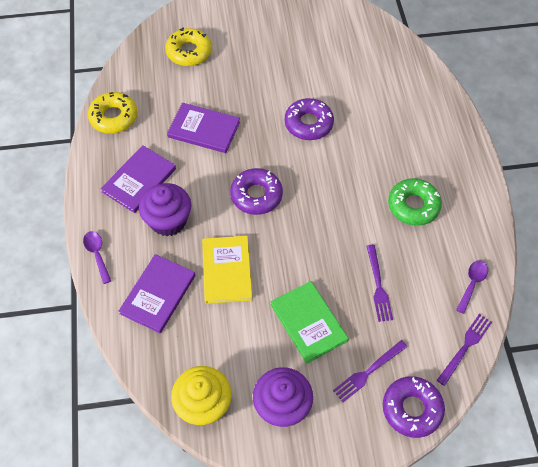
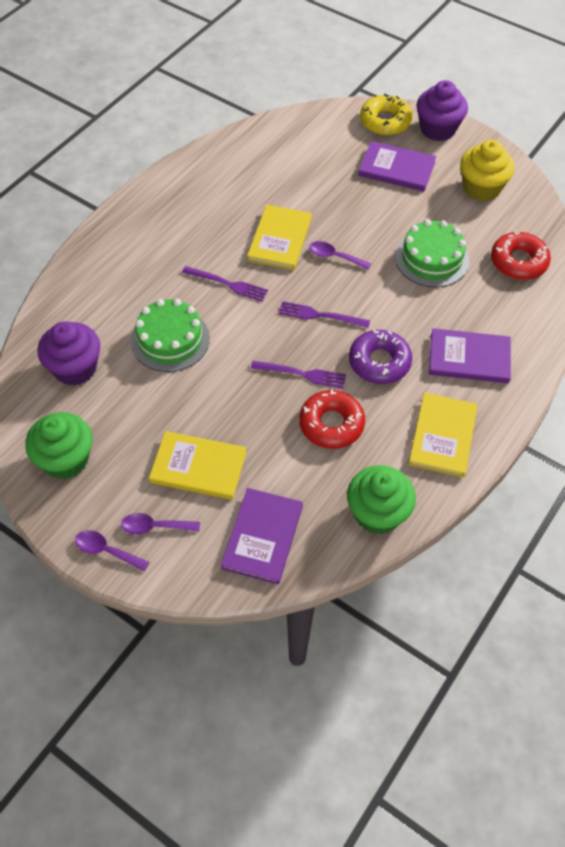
green book: 1 -> 0
green cake: 0 -> 2
green cupcake: 0 -> 2
green donut: 1 -> 0
purple donut: 3 -> 1
purple spoon: 2 -> 3
red donut: 0 -> 2
yellow book: 1 -> 3
yellow donut: 2 -> 1

